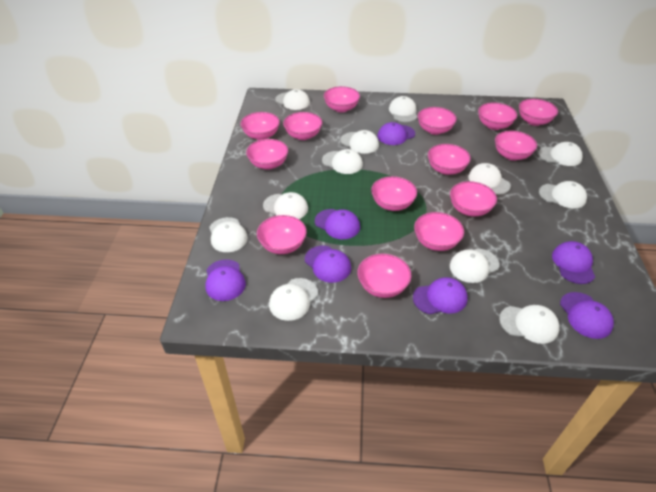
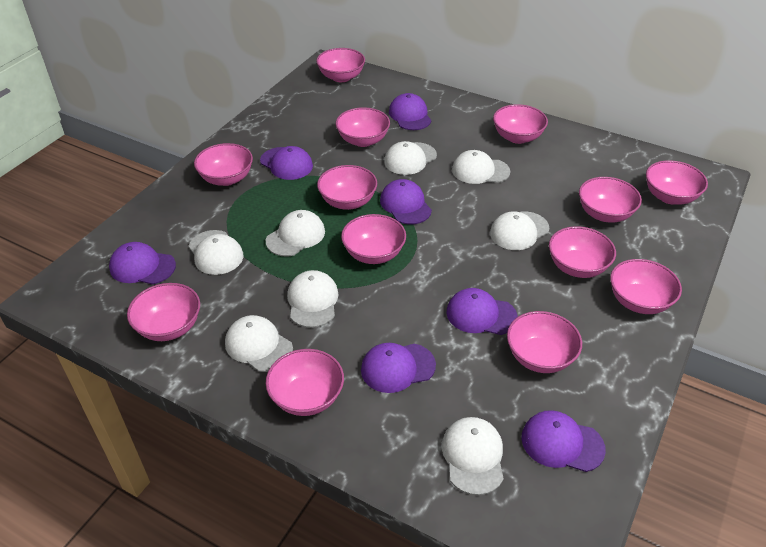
pink bowl: 14 -> 13
white cap: 12 -> 8

